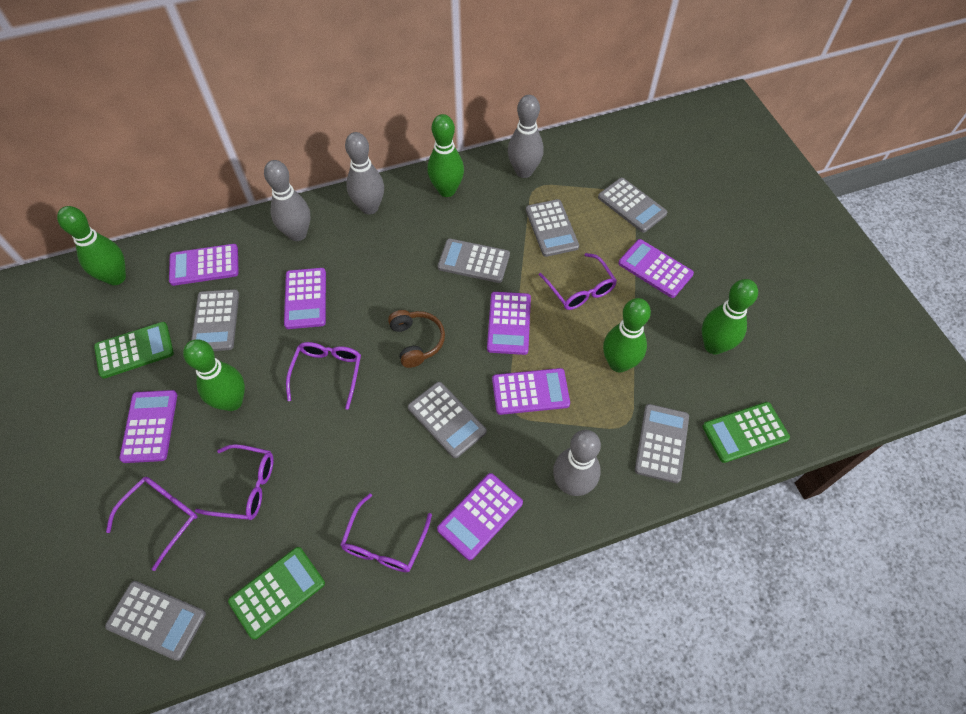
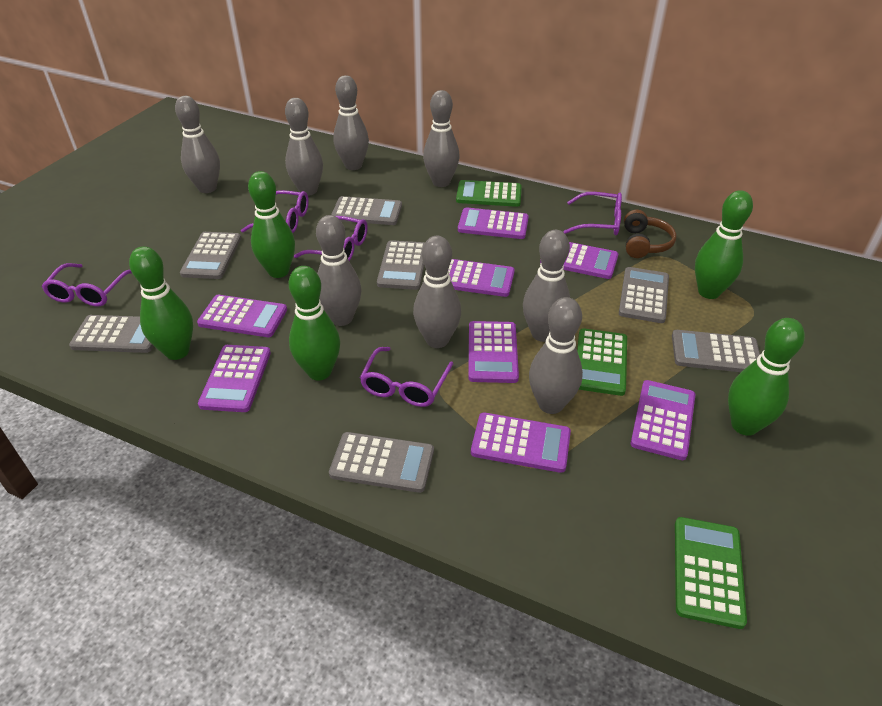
grey bowling pin: 4 -> 8
purple calculator: 7 -> 8

